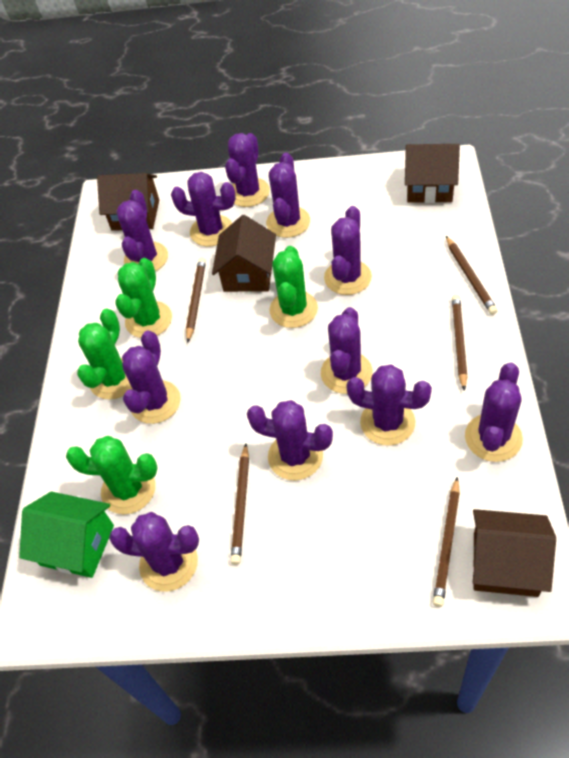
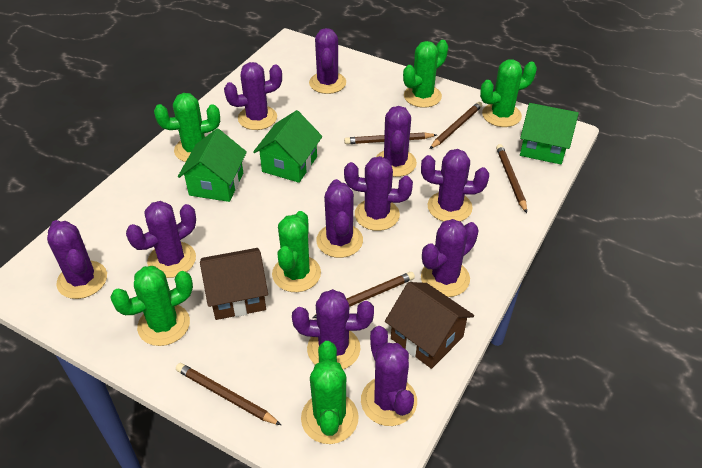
brown house: 4 -> 2
green cactus: 4 -> 6
green house: 1 -> 3

